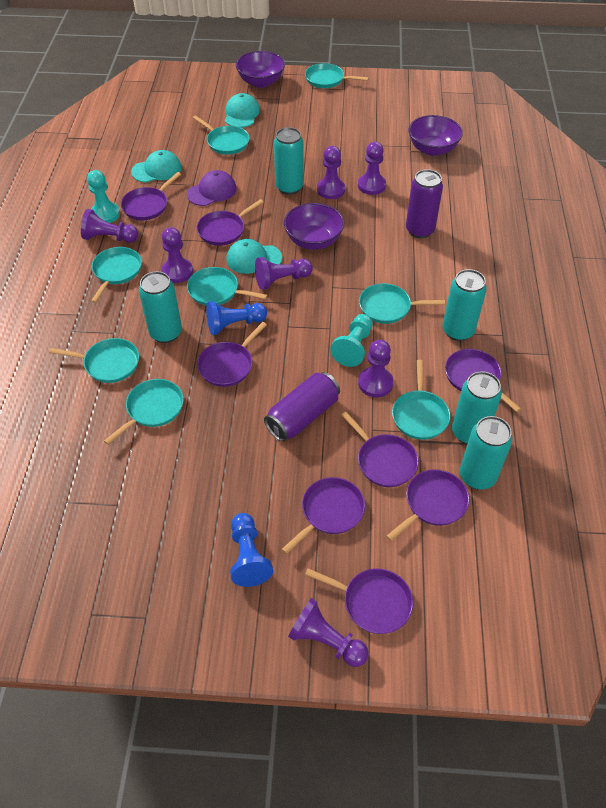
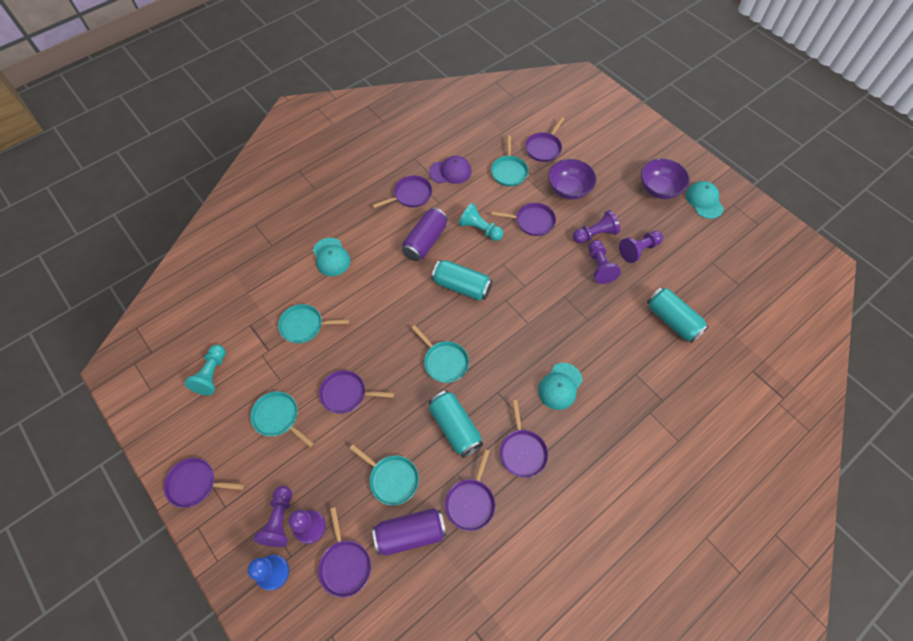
blue pawn: 2 -> 1
purple bowl: 3 -> 2
purple pawn: 7 -> 5
turquoise can: 5 -> 3
turquoise pan: 8 -> 5

